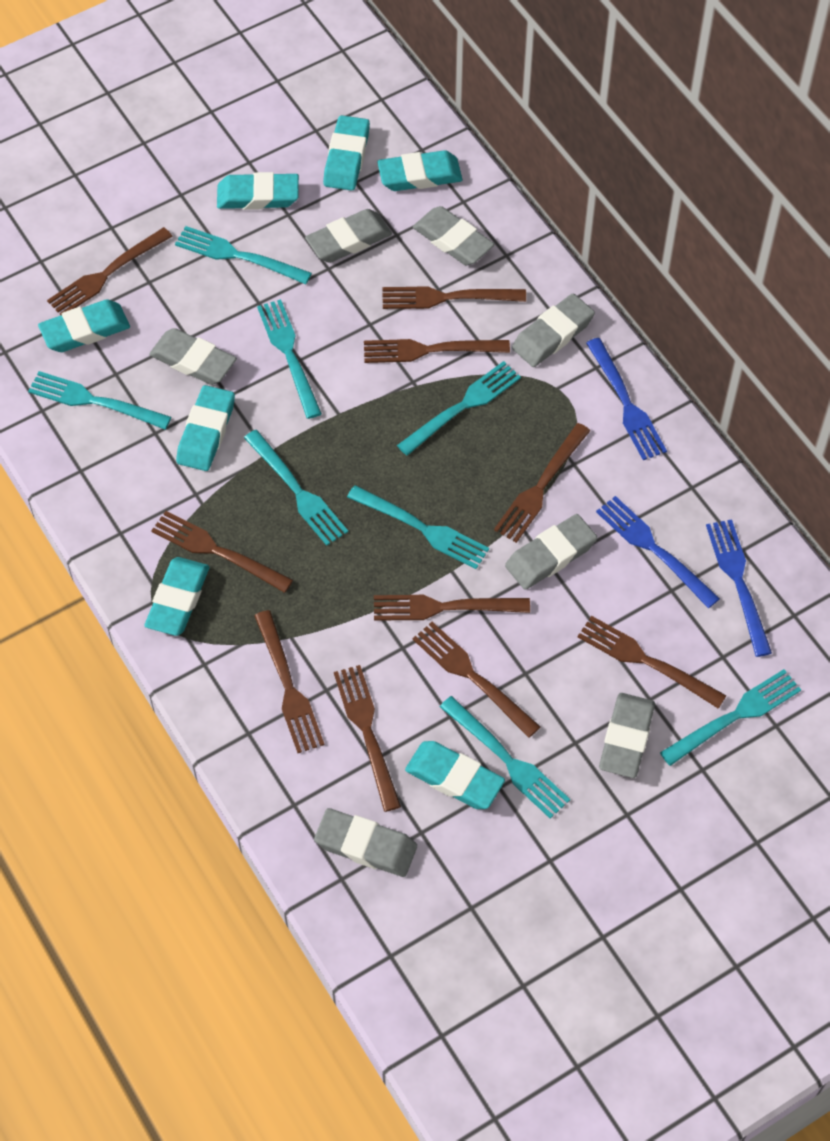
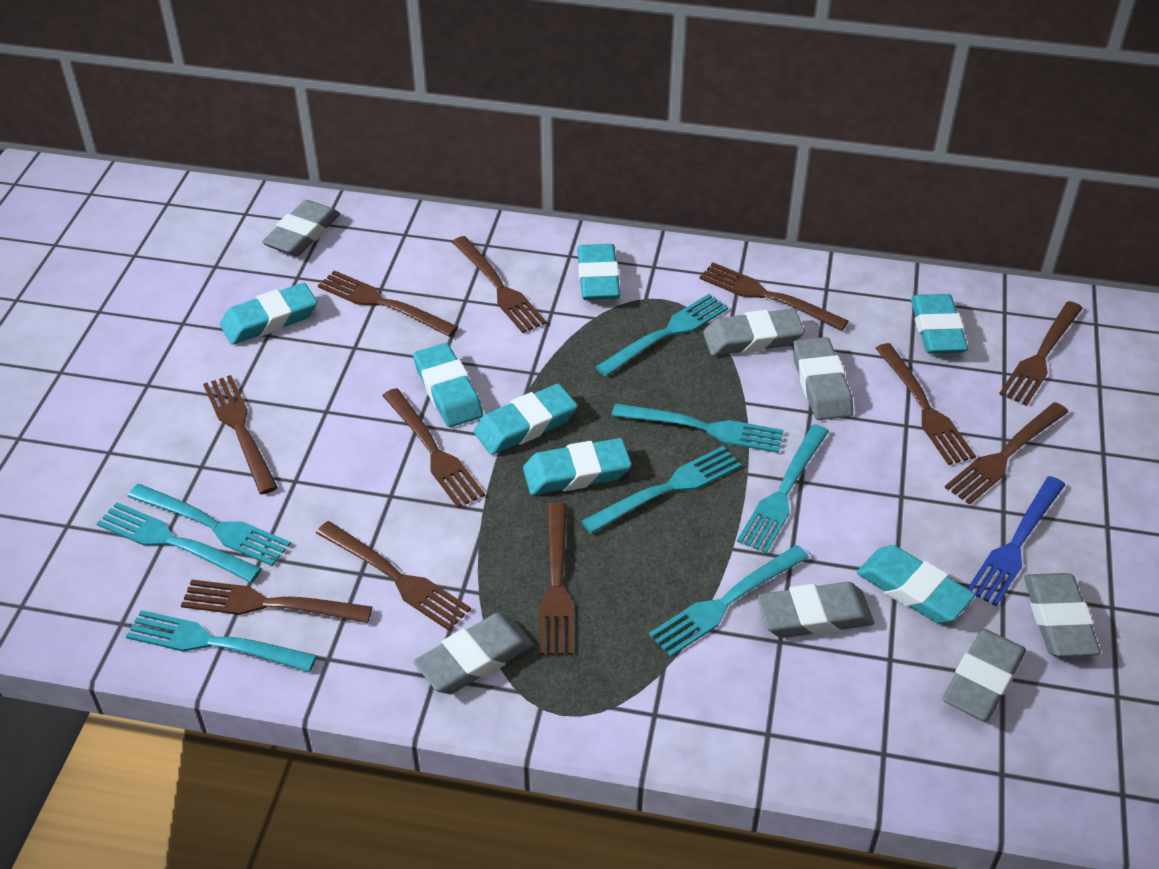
blue fork: 3 -> 1
brown fork: 10 -> 11

